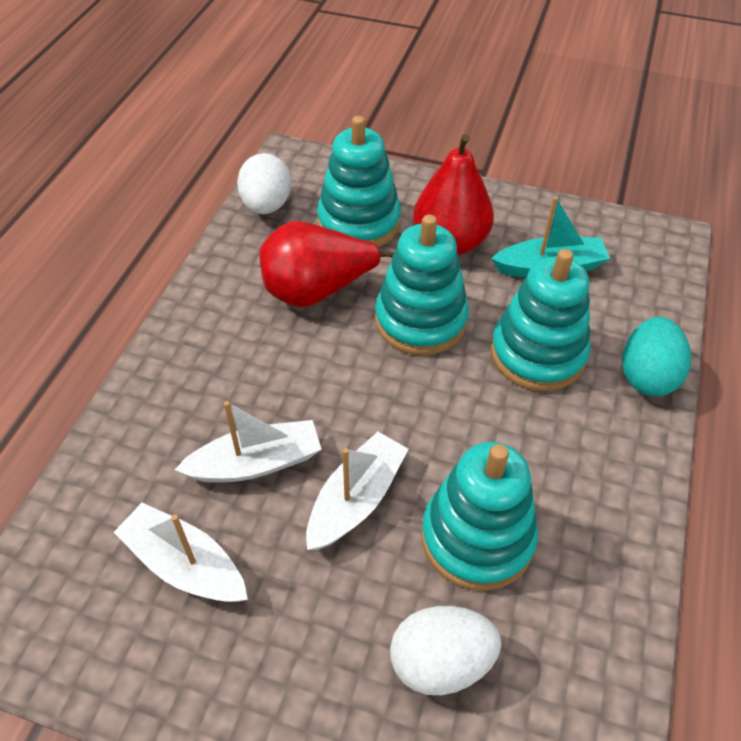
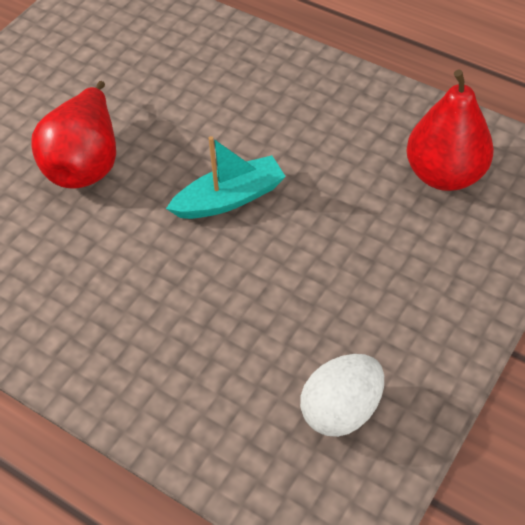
turquoise egg: 1 -> 0
turquoise stacking toy: 4 -> 0
white boat: 3 -> 0
white egg: 2 -> 1

